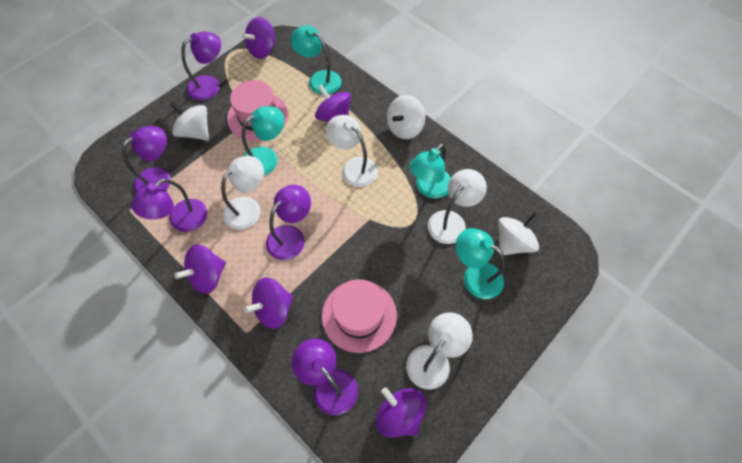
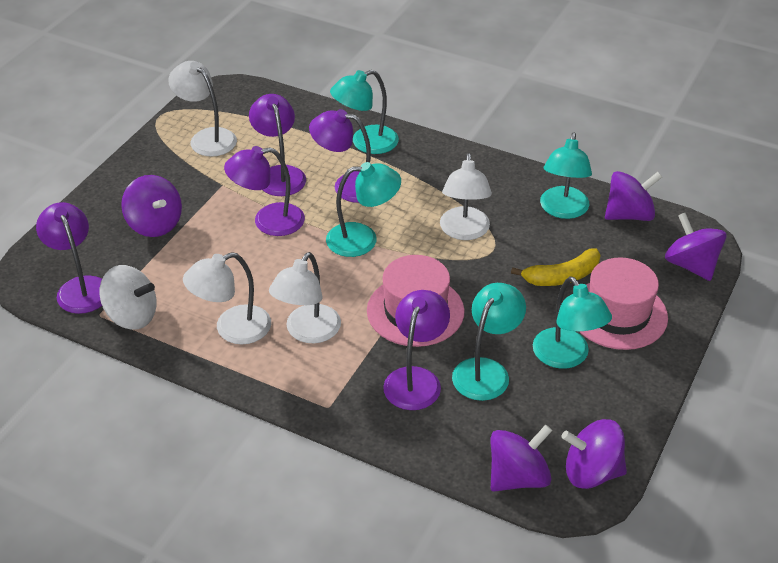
turquoise lamp: 4 -> 5
white spinning top: 3 -> 1
yellow banana: 0 -> 1

